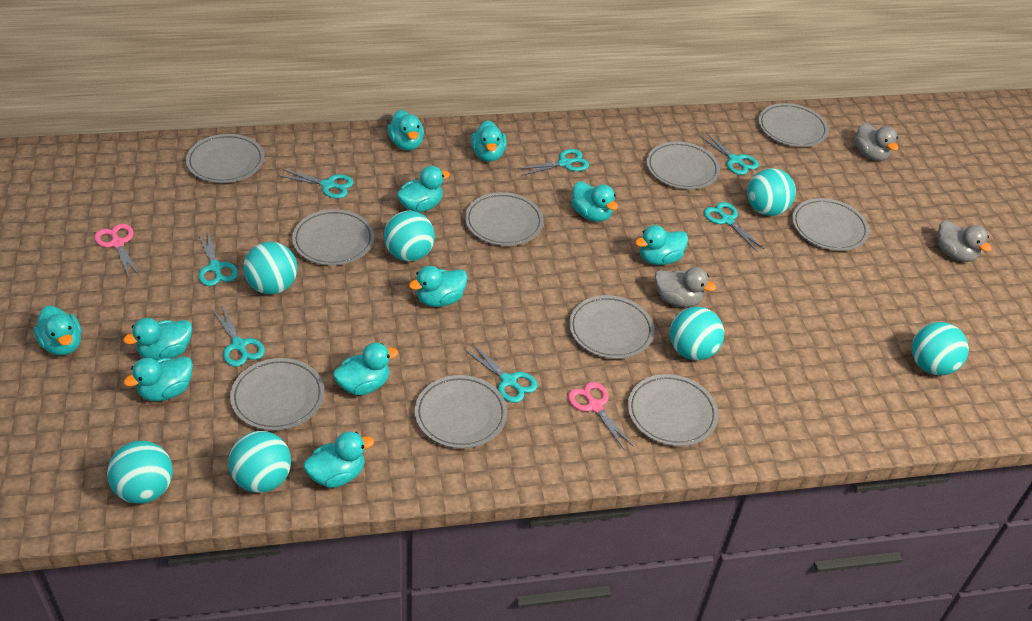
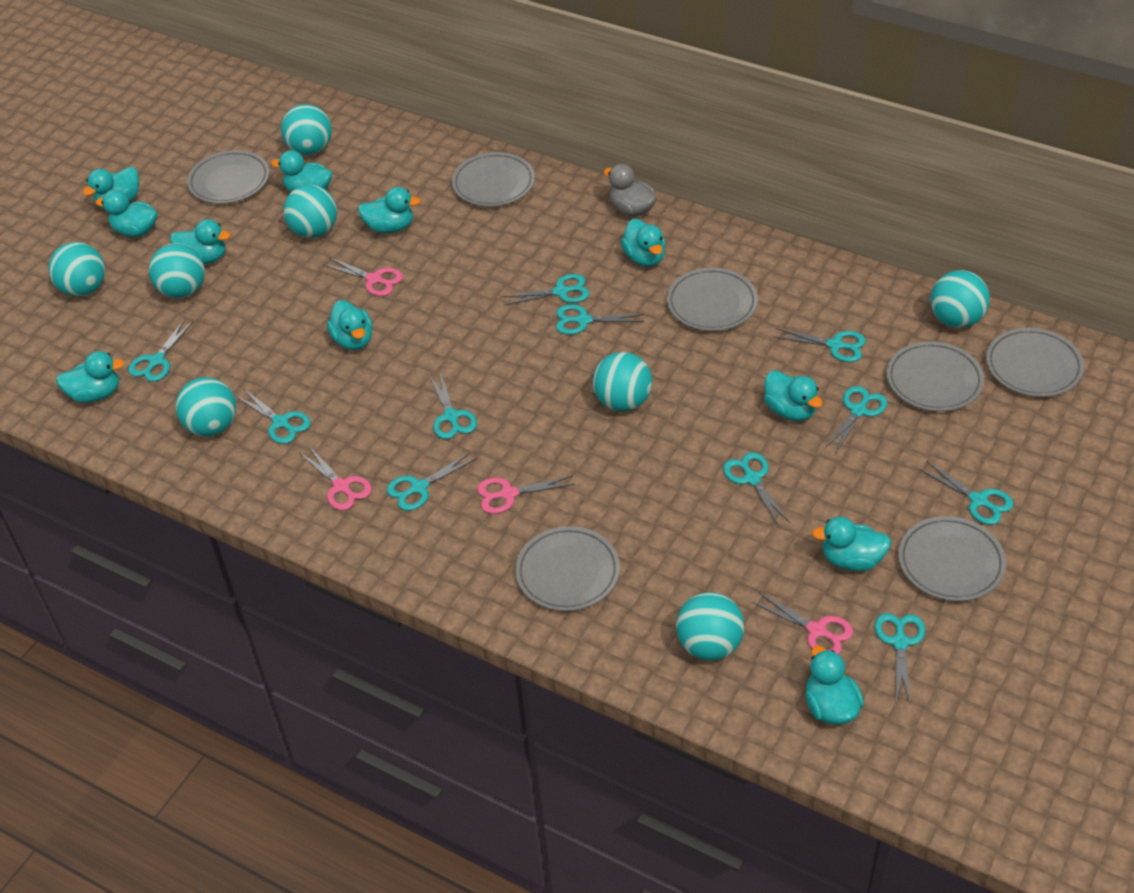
grey duck: 3 -> 1
grey plate: 10 -> 7
pink scissors: 2 -> 4
turquoise ball: 7 -> 8
turquoise scissors: 7 -> 11

